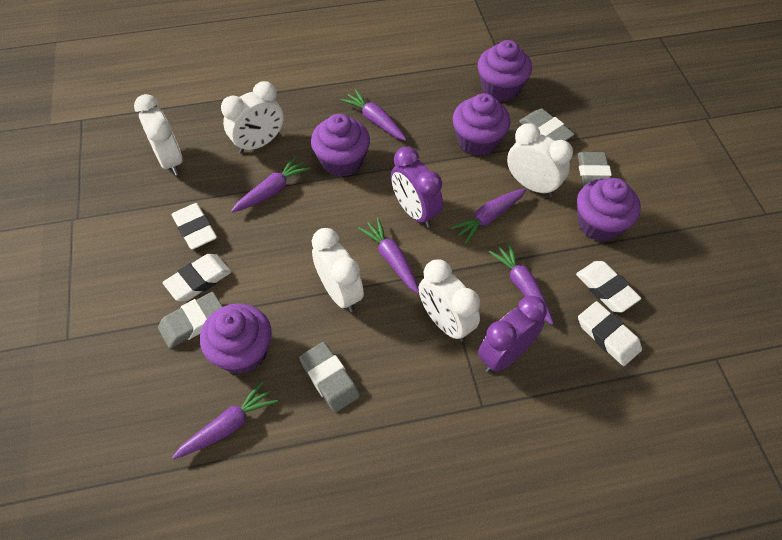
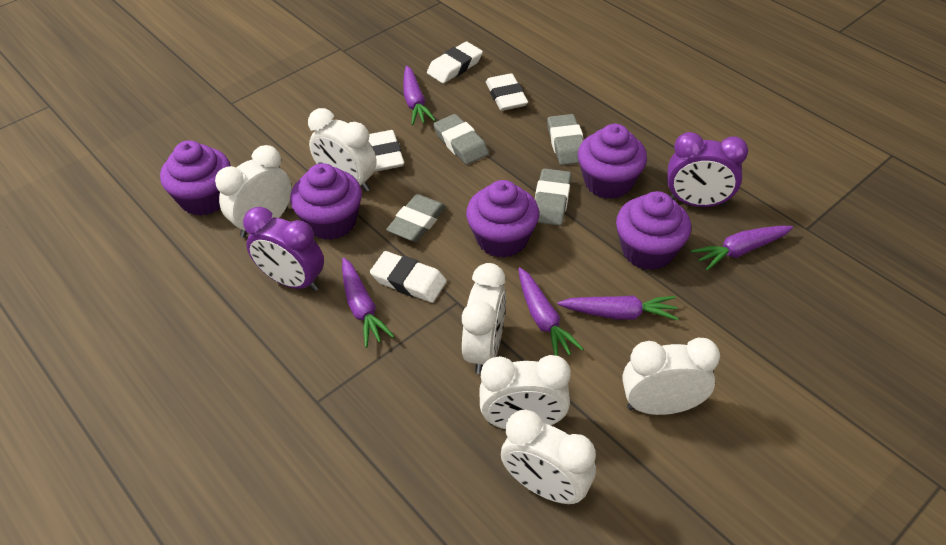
purple carrot: 6 -> 5
white clock: 5 -> 6

